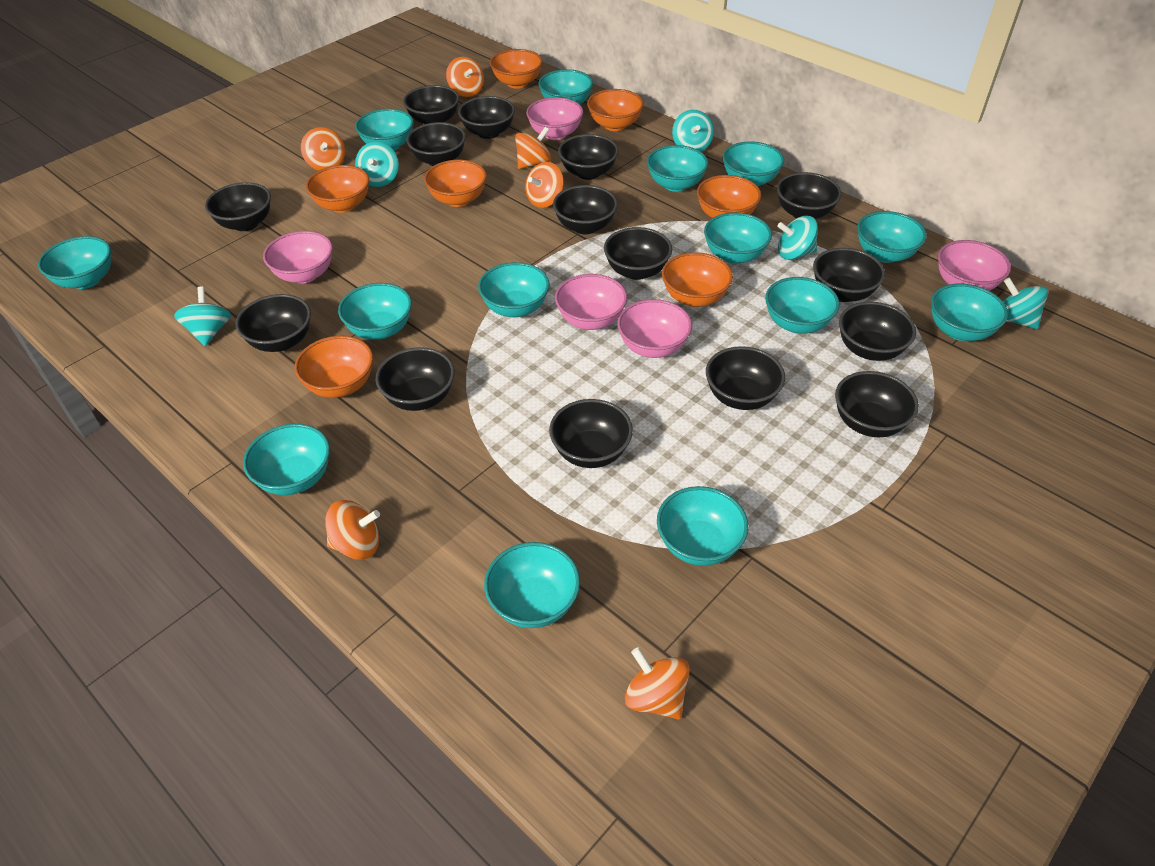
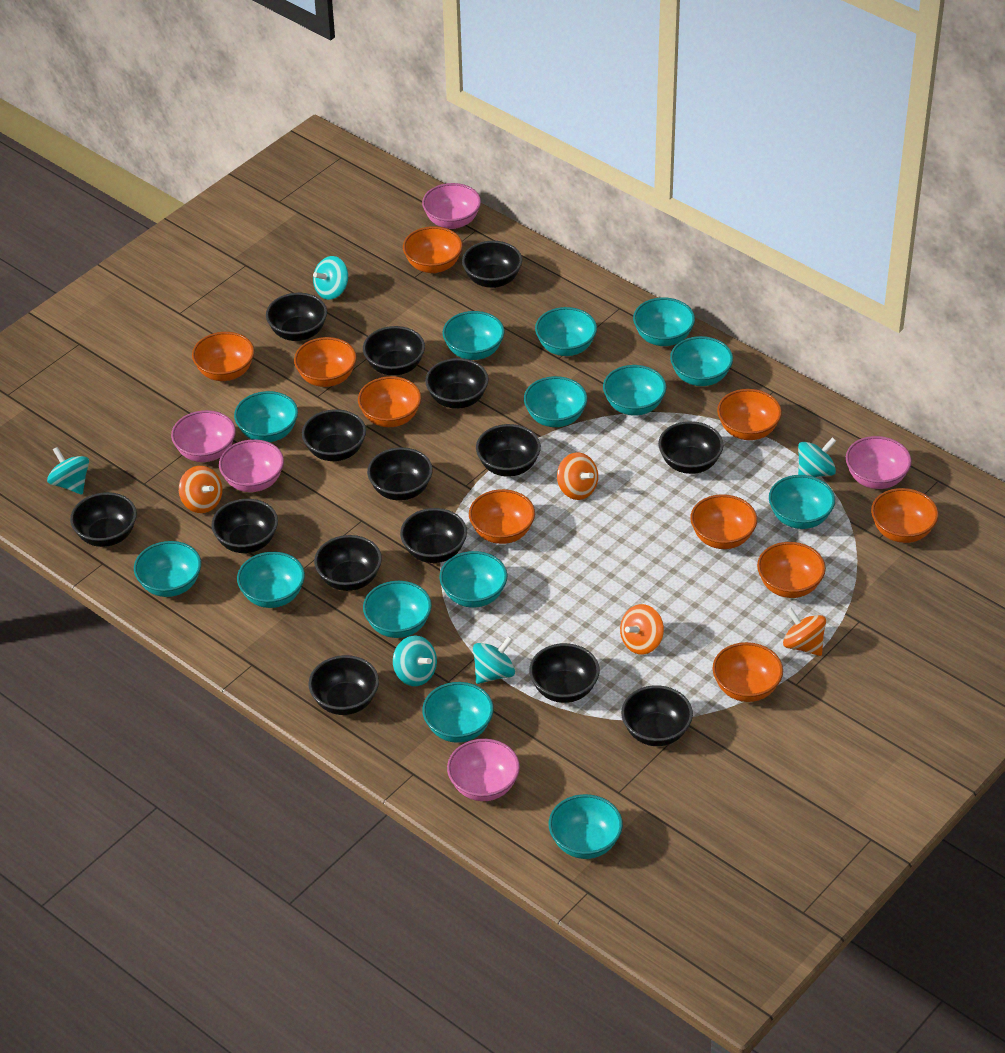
orange bowl: 7 -> 10
orange spinning top: 6 -> 4

